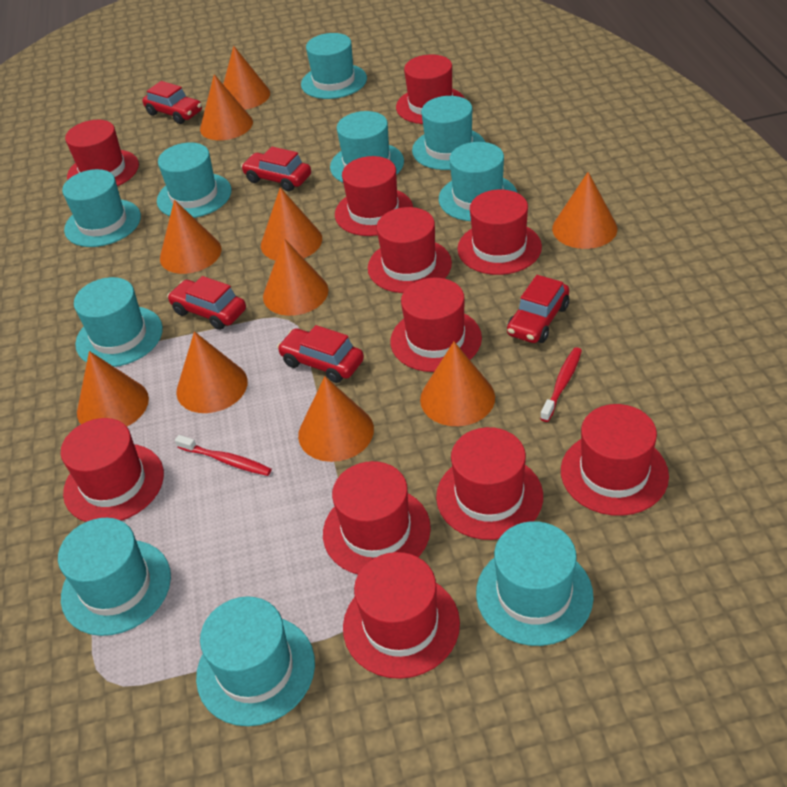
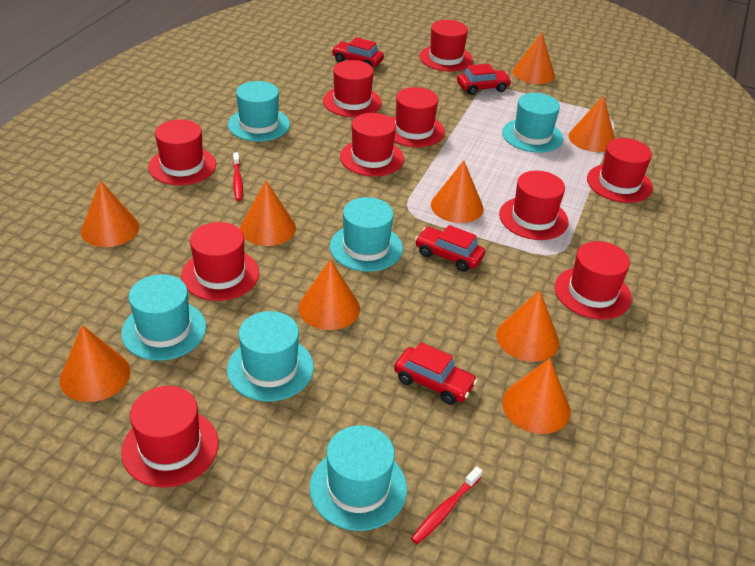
orange cone: 10 -> 9
red car: 5 -> 4
red hat: 11 -> 10
turquoise hat: 10 -> 6

